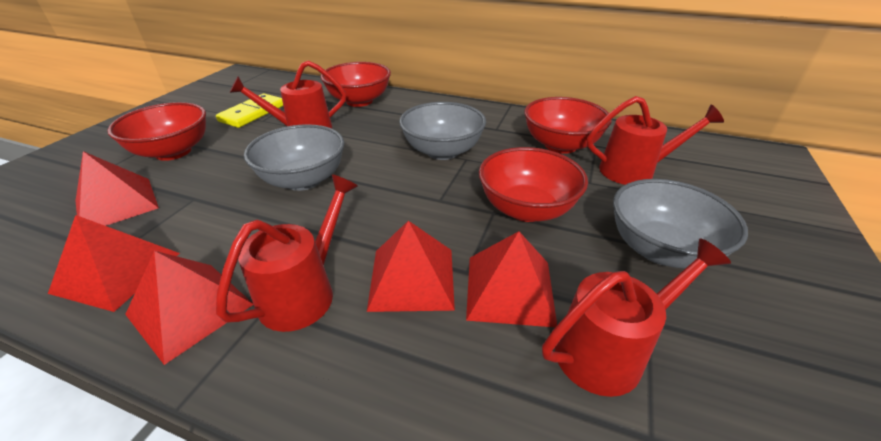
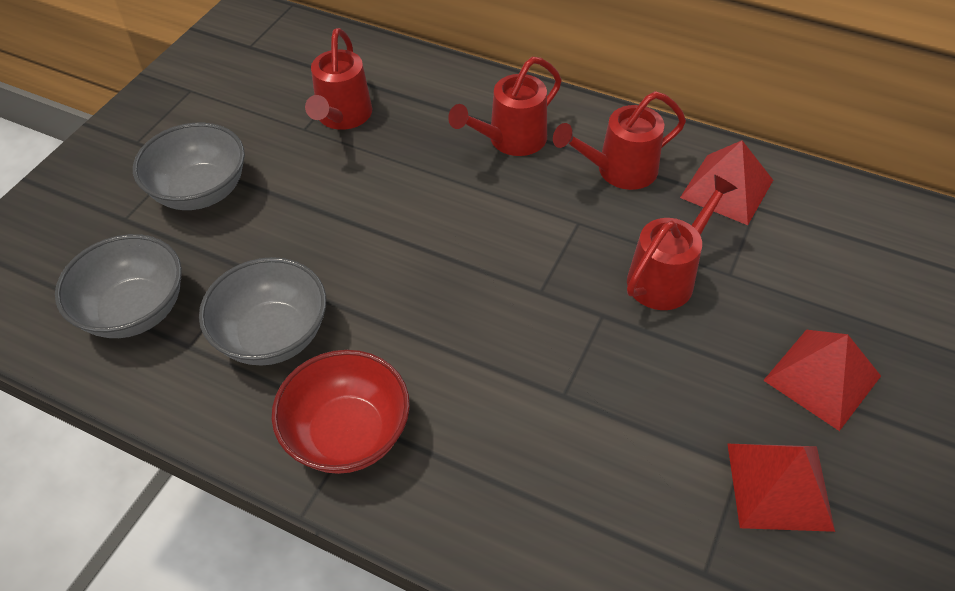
red bowl: 4 -> 1
red pyramid: 5 -> 3
yellow domino: 1 -> 0

